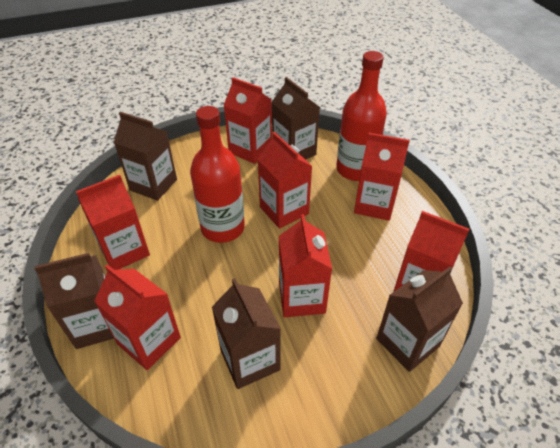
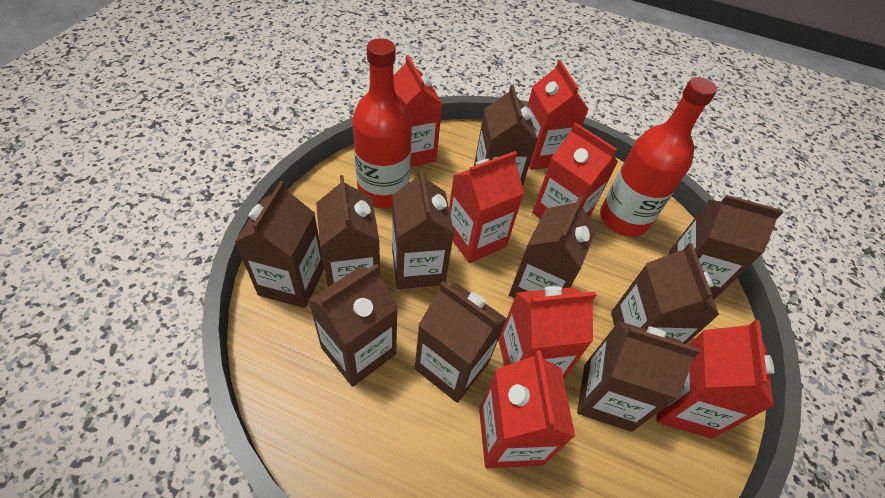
brown carton: 5 -> 10

